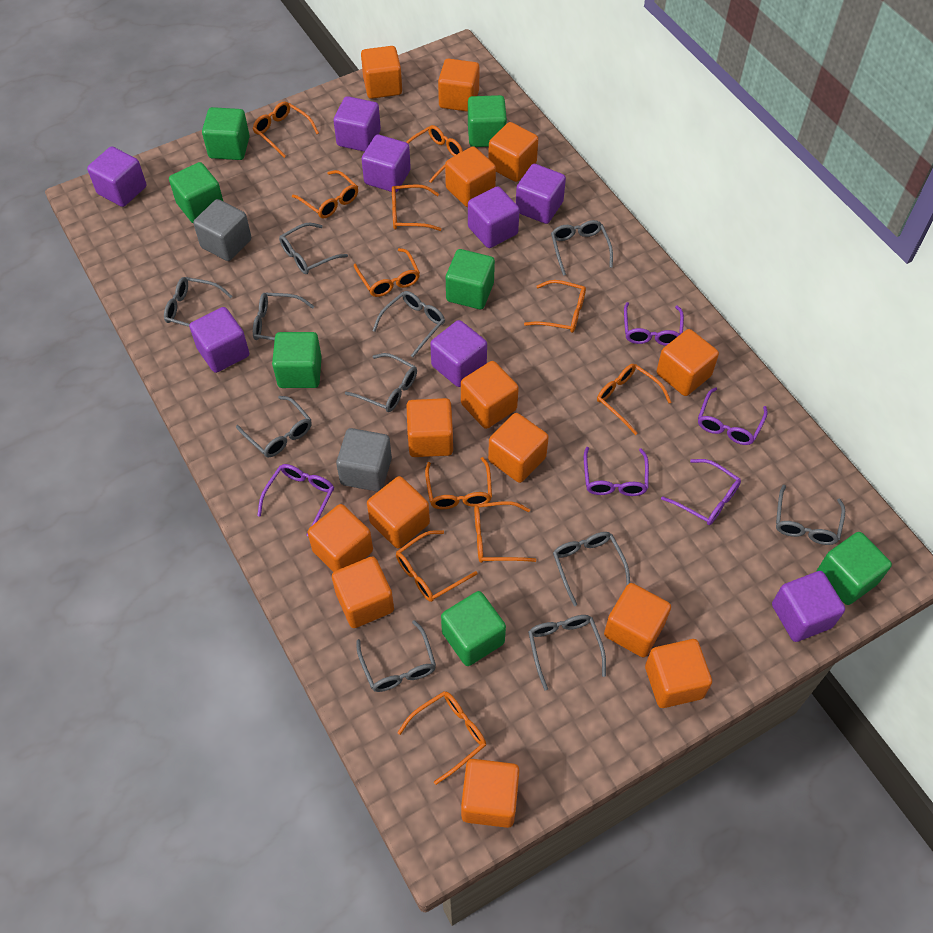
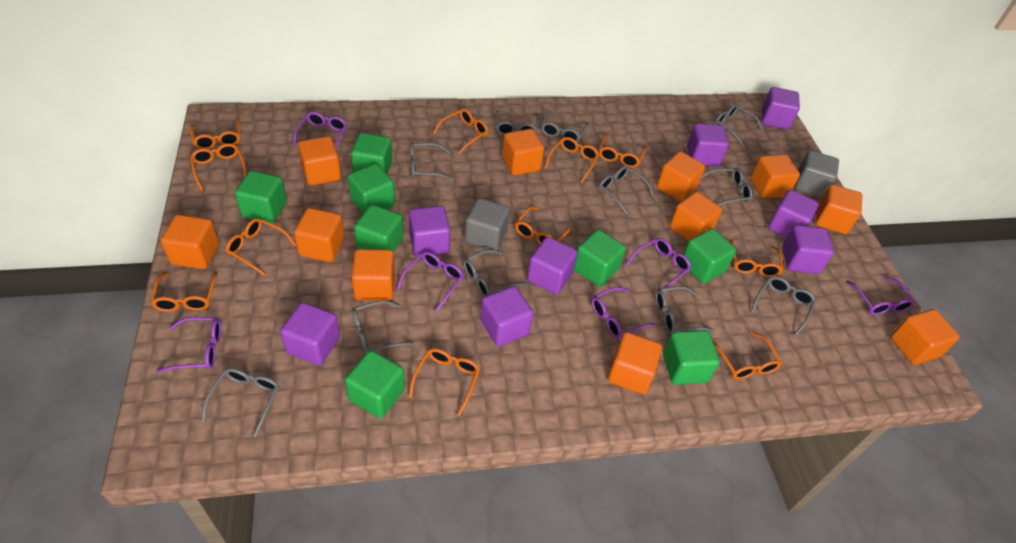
green cube: 7 -> 8
orange cube: 14 -> 11
purple glasses: 5 -> 6

